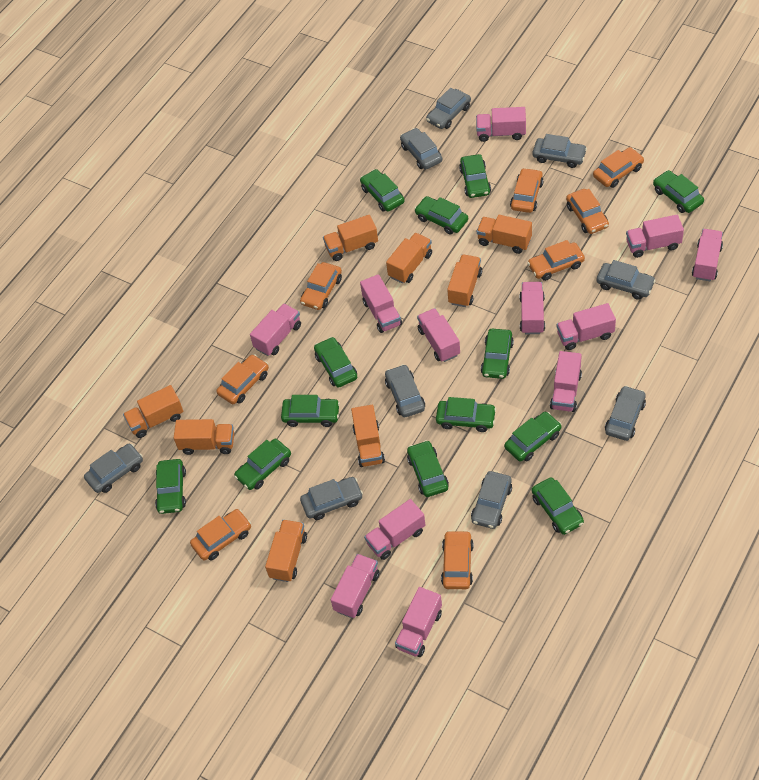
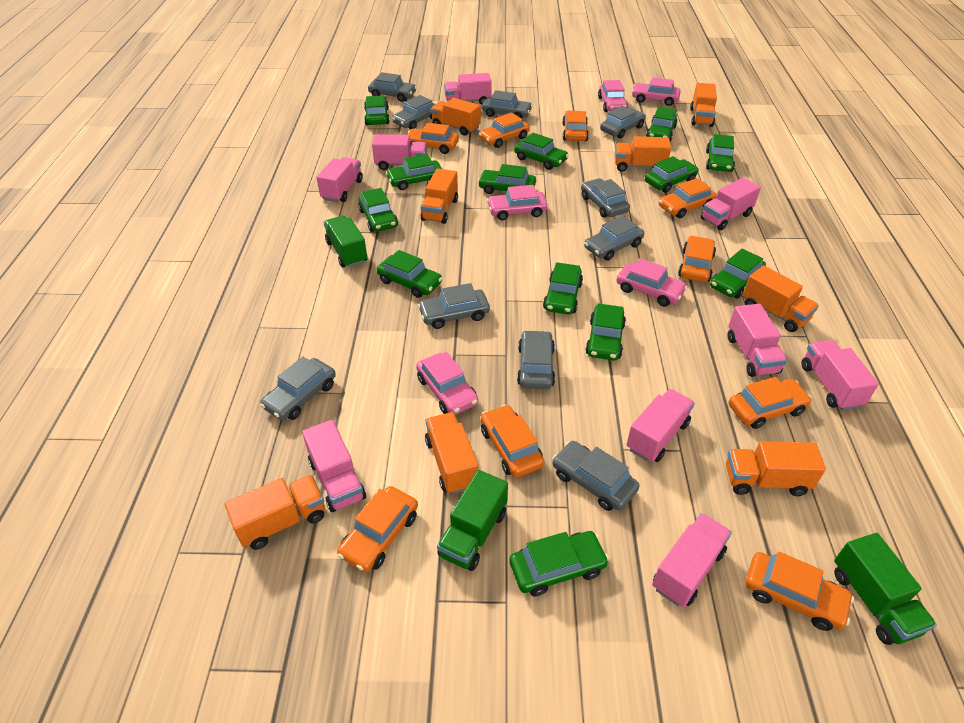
green truck: 0 -> 3
grey car: 9 -> 10
orange car: 8 -> 9
pink car: 0 -> 5
pink truck: 12 -> 9

